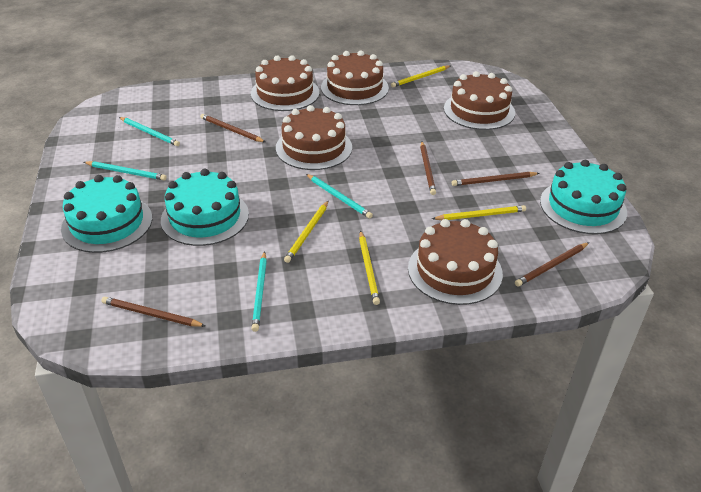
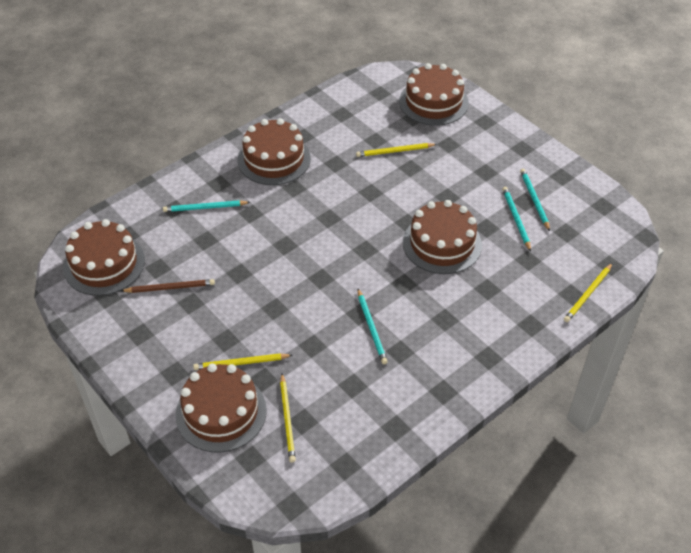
brown pencil: 5 -> 1
turquoise cake: 3 -> 0

